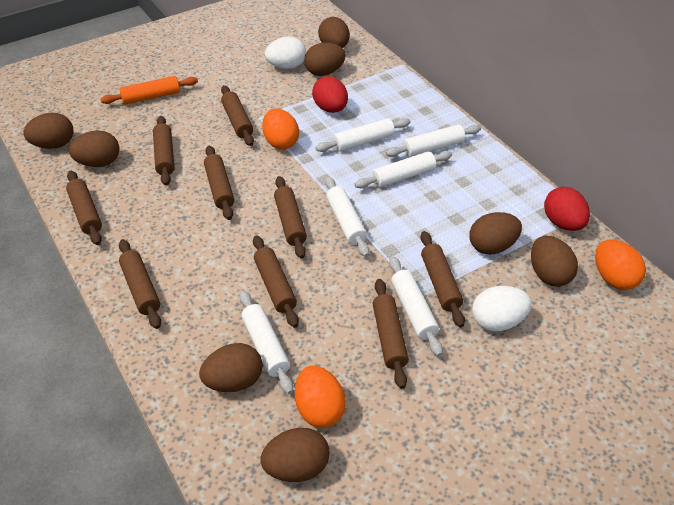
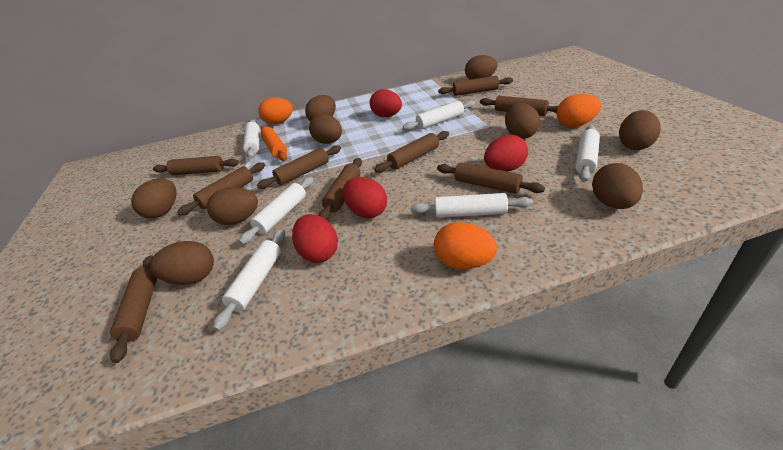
brown egg: 8 -> 9
red egg: 2 -> 4
white egg: 2 -> 0

